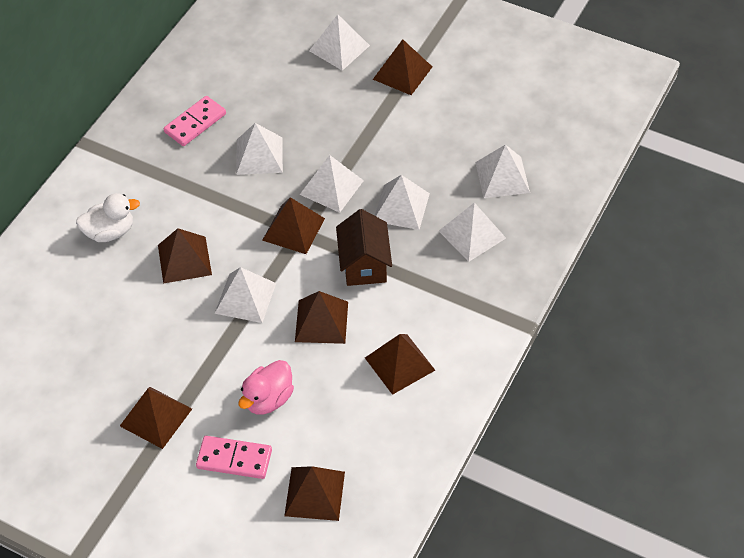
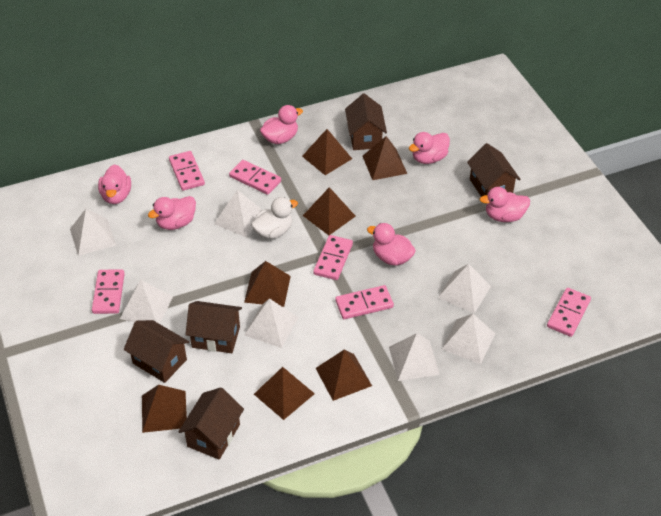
brown house: 1 -> 5
pink domino: 2 -> 6
pink duck: 1 -> 6

